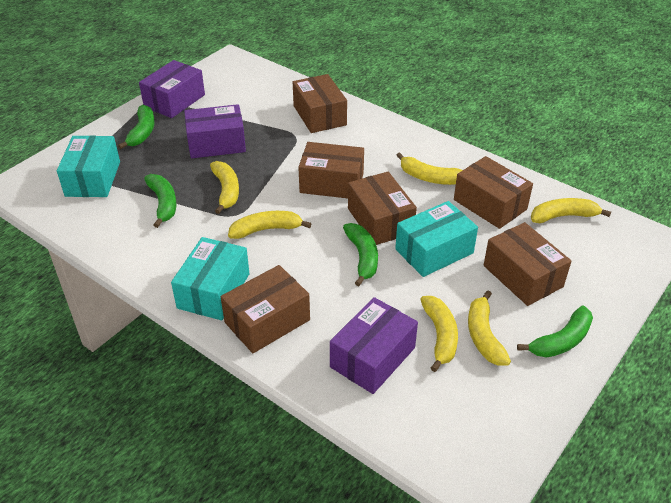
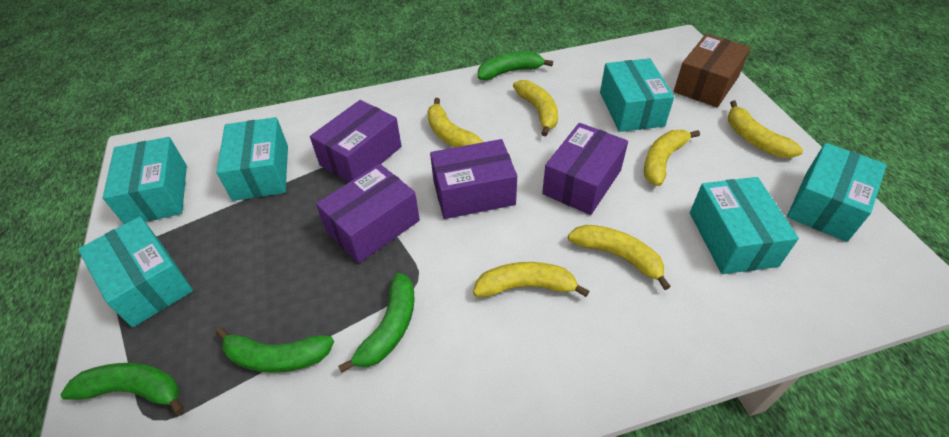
brown box: 6 -> 1
purple box: 3 -> 4
turquoise box: 3 -> 6

